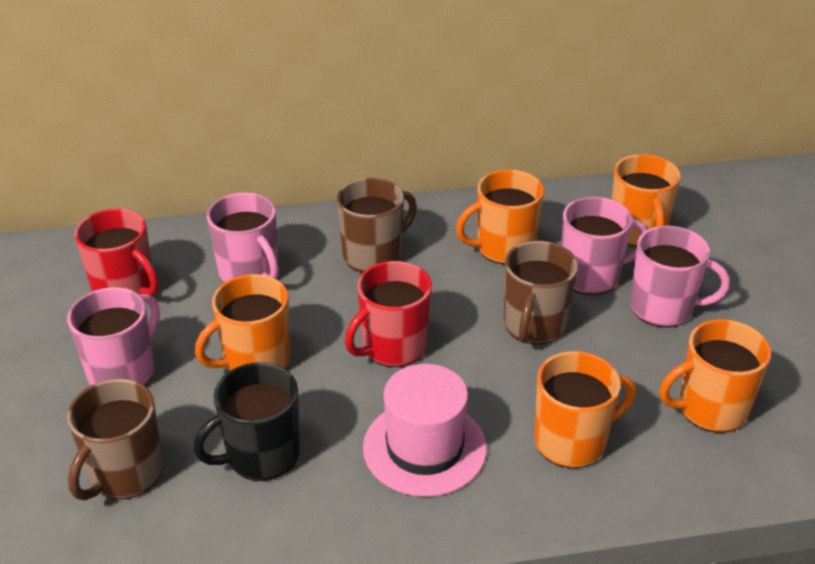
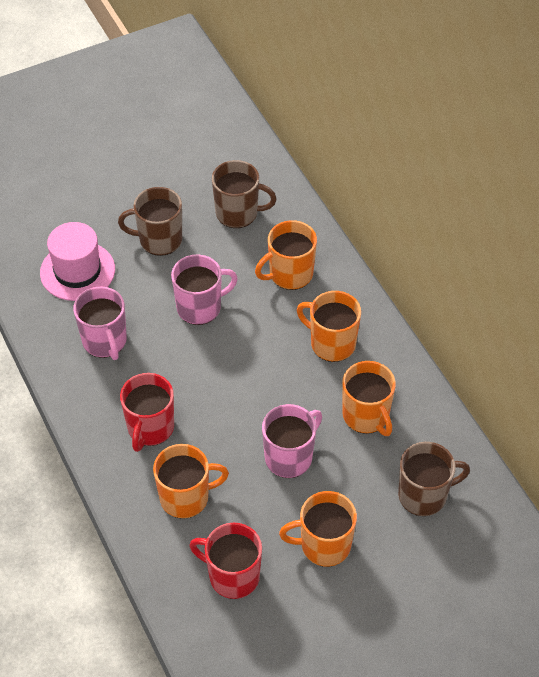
black mug: 1 -> 0
pink mug: 4 -> 3

